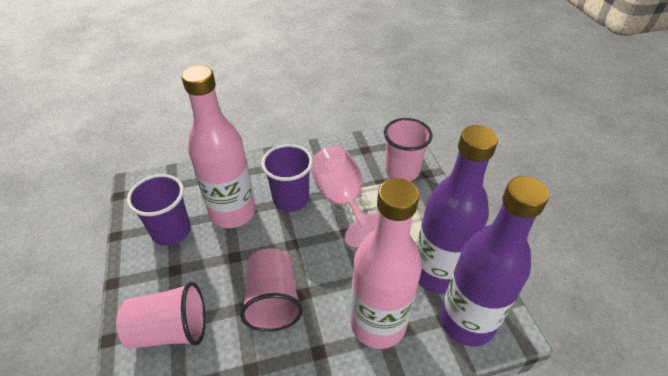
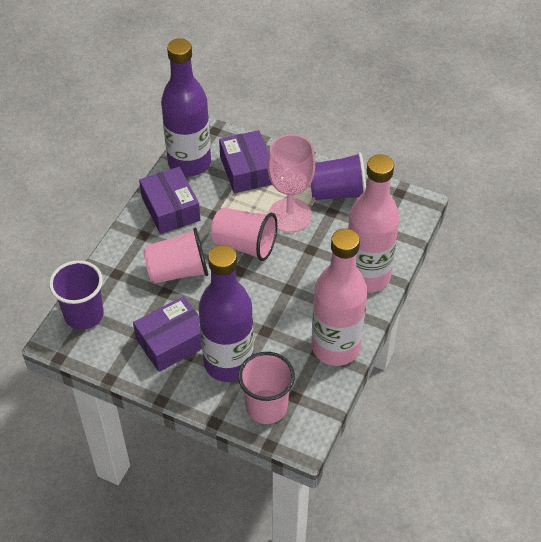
purple box: 0 -> 3

